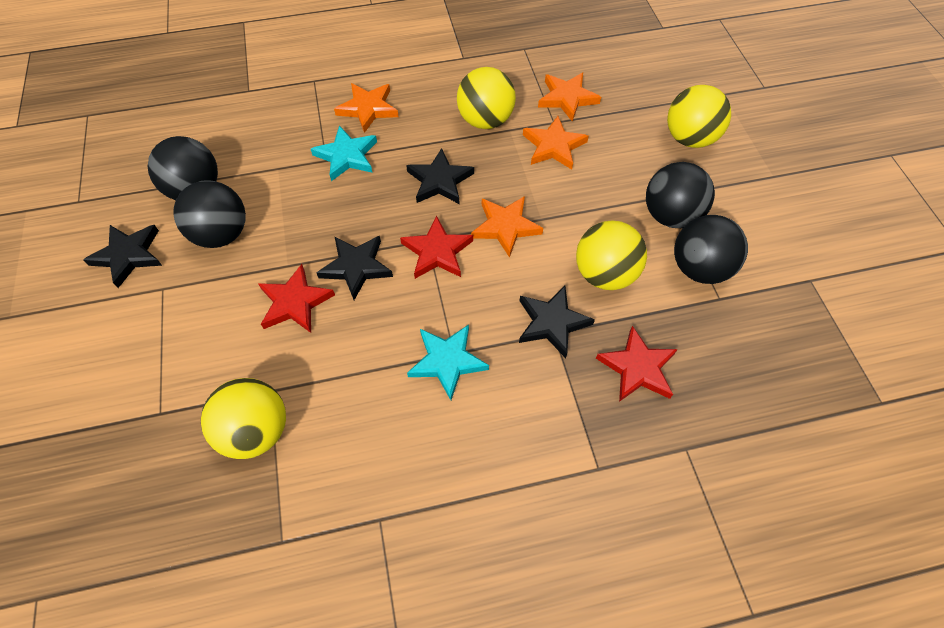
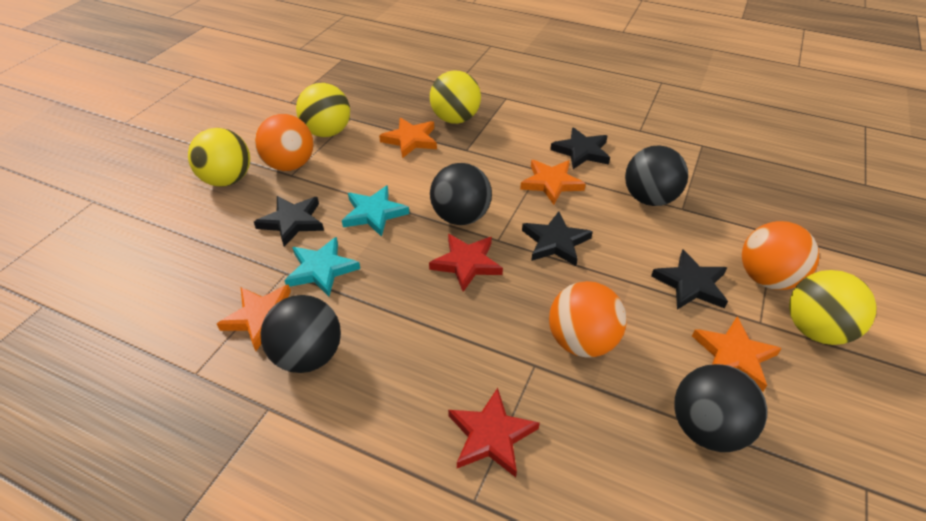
orange ball: 0 -> 3
red star: 3 -> 2

